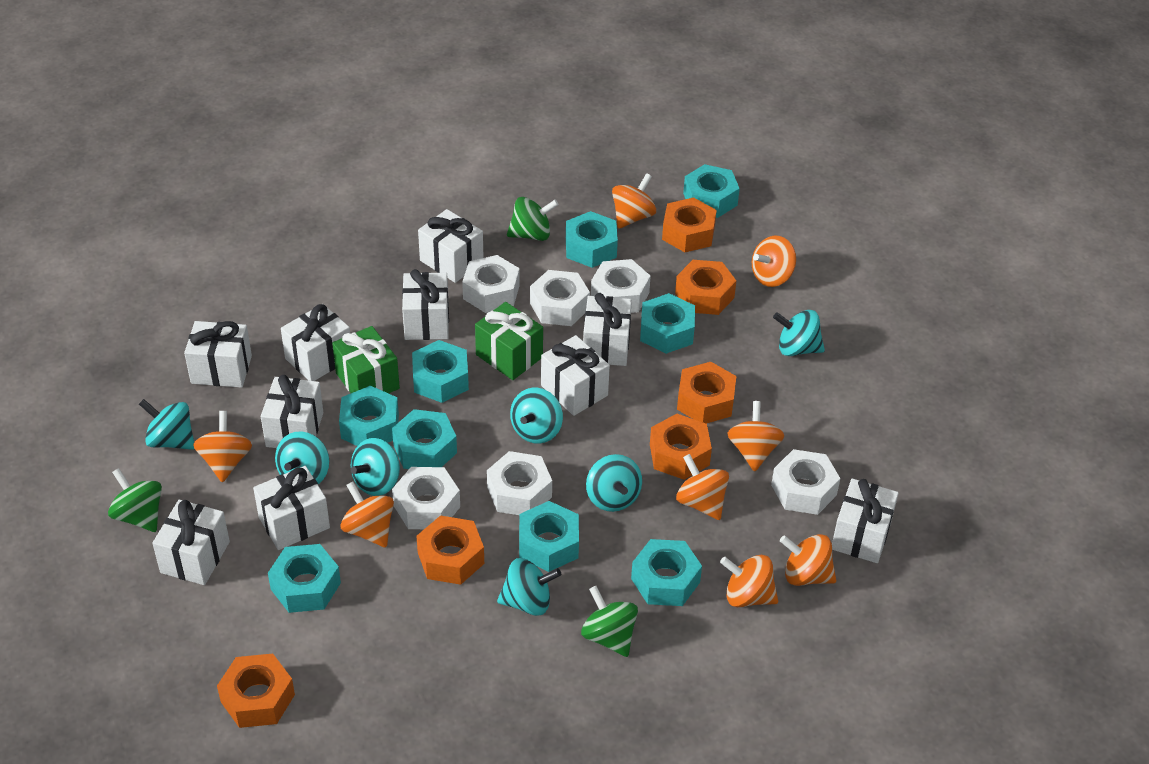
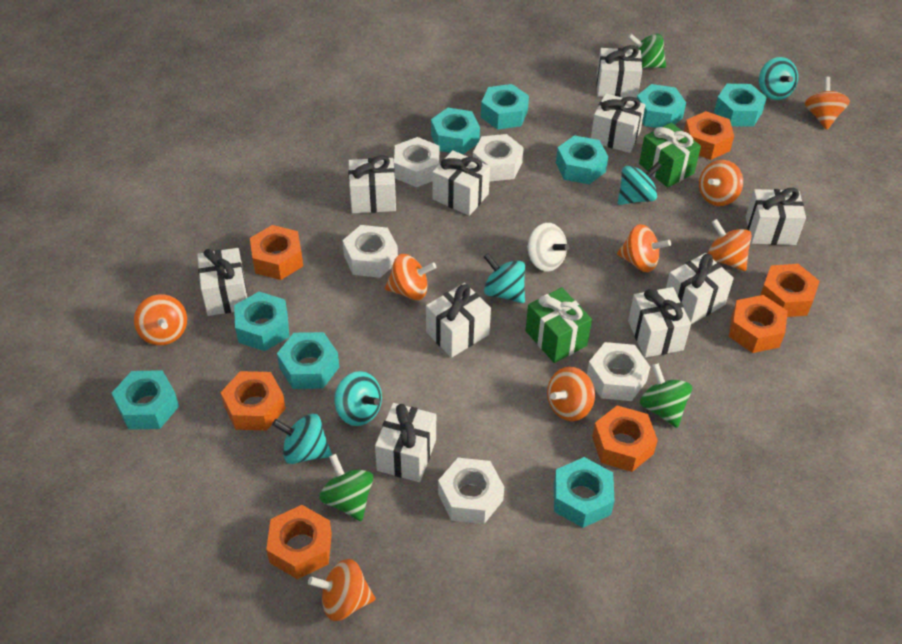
orange nut: 6 -> 7
turquoise spinning top: 7 -> 5
white nut: 6 -> 5
white spinning top: 0 -> 1

